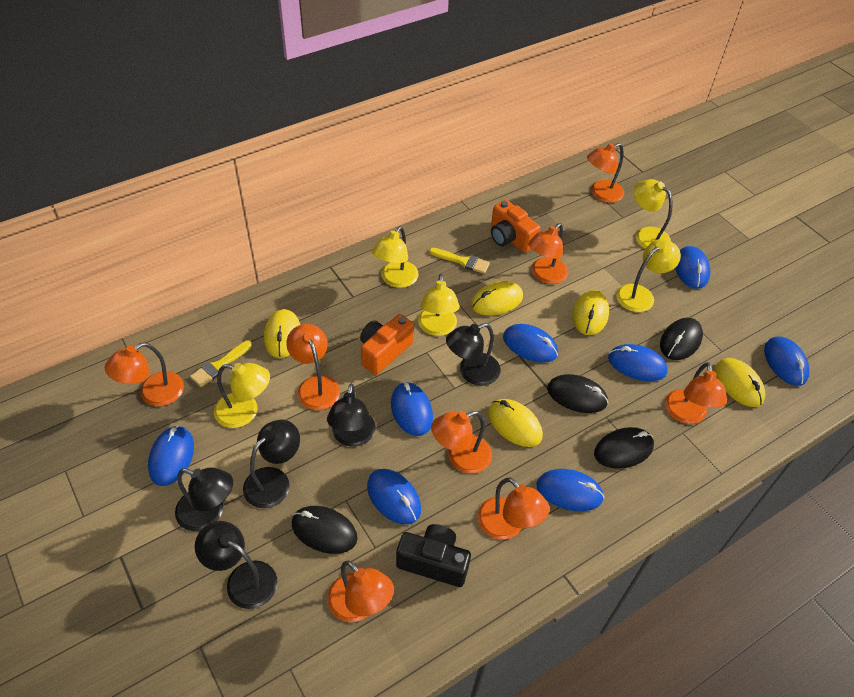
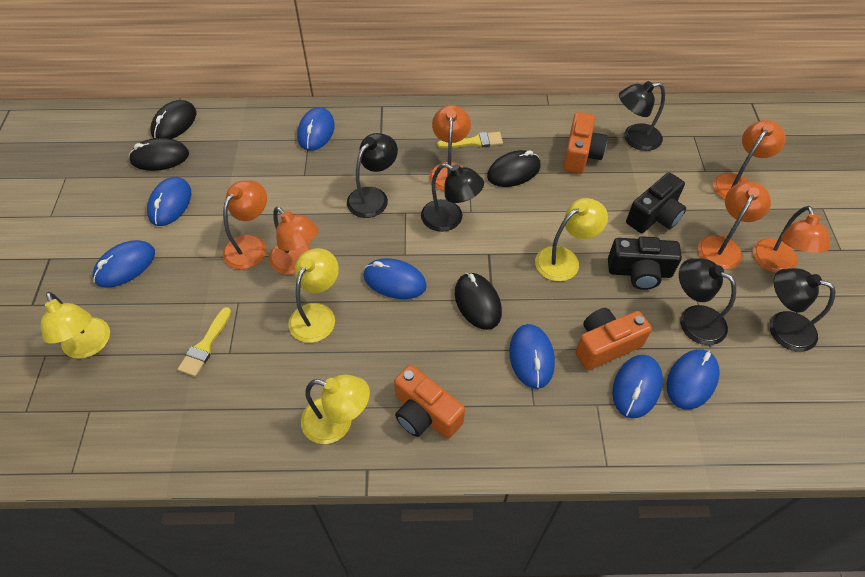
black camera: 1 -> 2
blue mouse: 8 -> 7
orange camera: 2 -> 3
orange lamp: 8 -> 6
yellow lamp: 5 -> 4
yellow mouse: 5 -> 0

